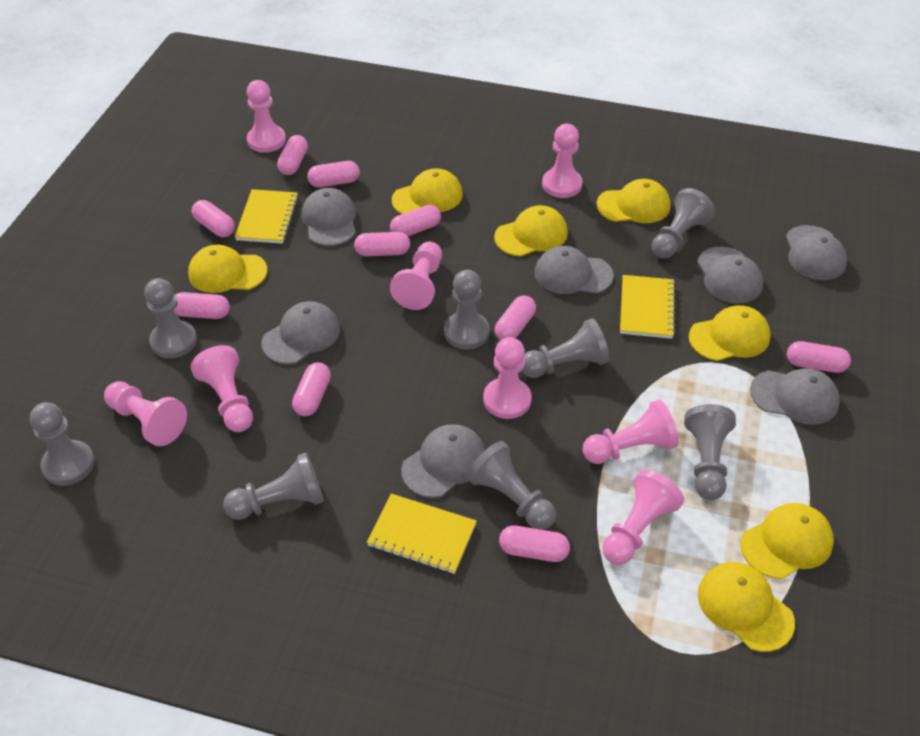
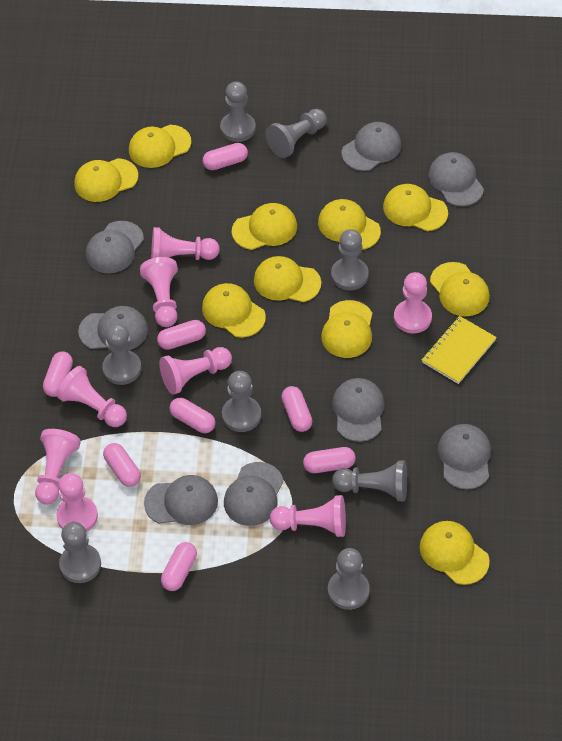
grey cap: 7 -> 8
pink capsule: 10 -> 8
yellow cap: 7 -> 10
yellow notebook: 3 -> 1

